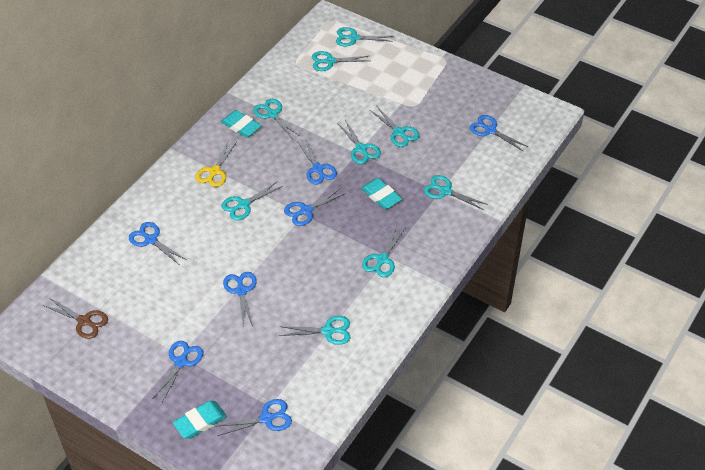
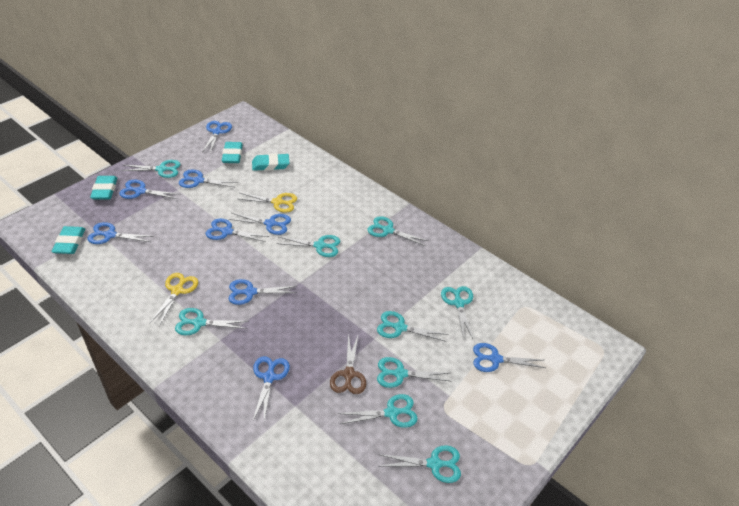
blue scissors: 7 -> 9
turquoise eraser: 3 -> 4
yellow scissors: 1 -> 2

